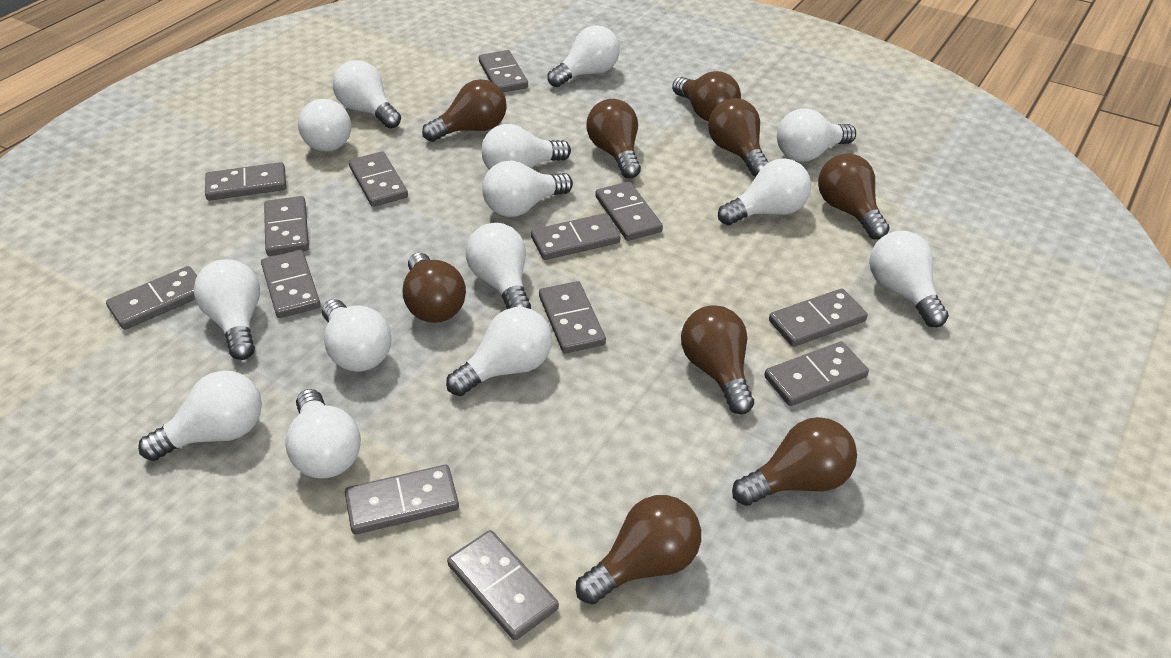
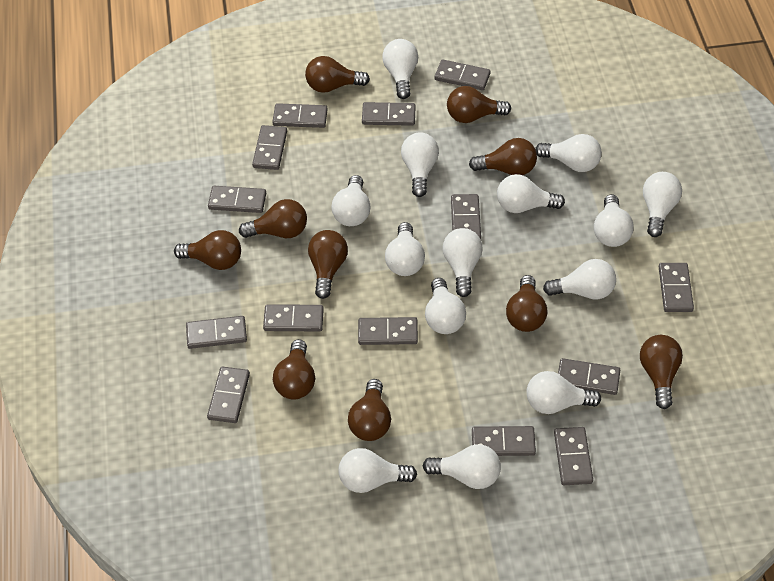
brown light bulb: 9 -> 10
grey domino: 13 -> 14

